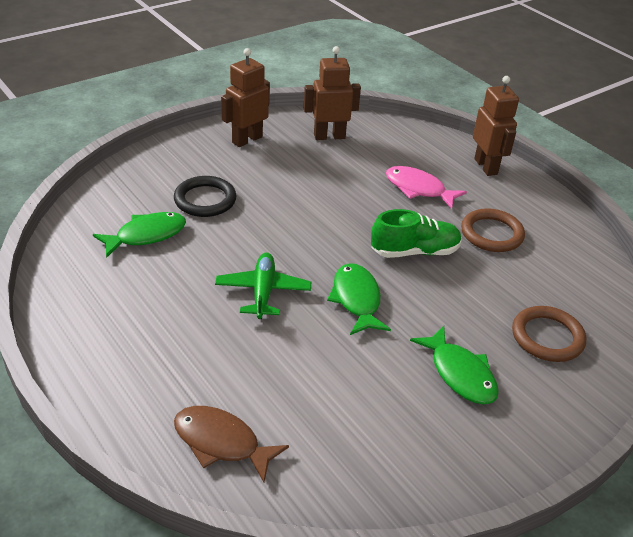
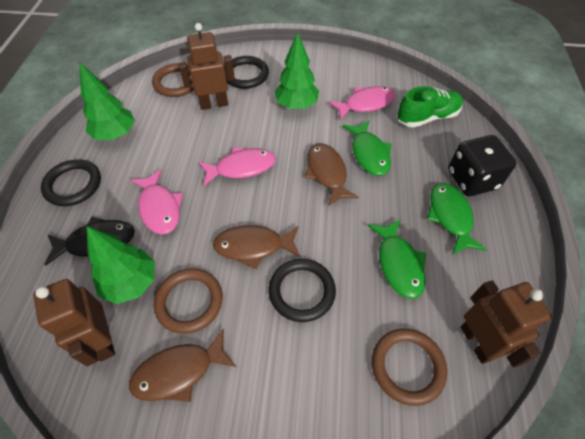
black dice: 0 -> 1
black fish: 0 -> 1
black ring: 1 -> 3
brown fish: 1 -> 3
brown ring: 2 -> 3
green plane: 1 -> 0
green tree: 0 -> 3
pink fish: 1 -> 3

